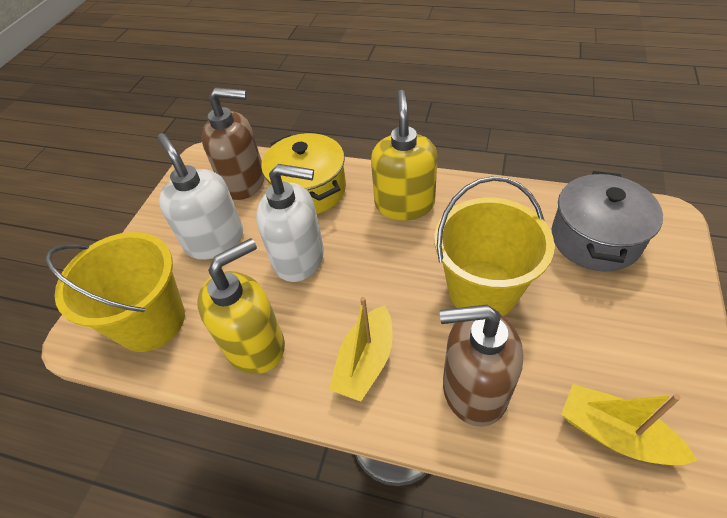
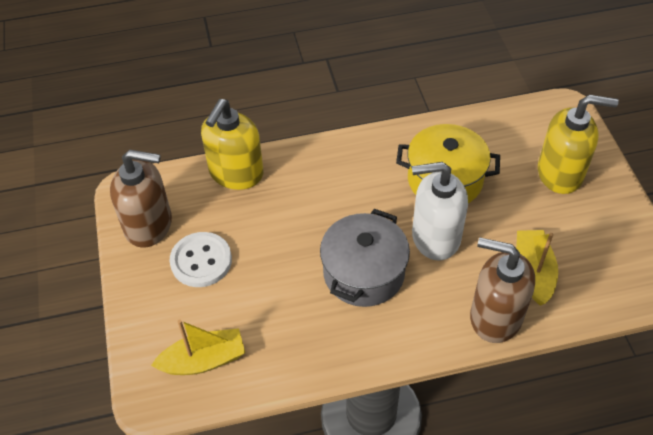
white button: 0 -> 1
white soap dispenser: 2 -> 1
yellow bucket: 2 -> 0

